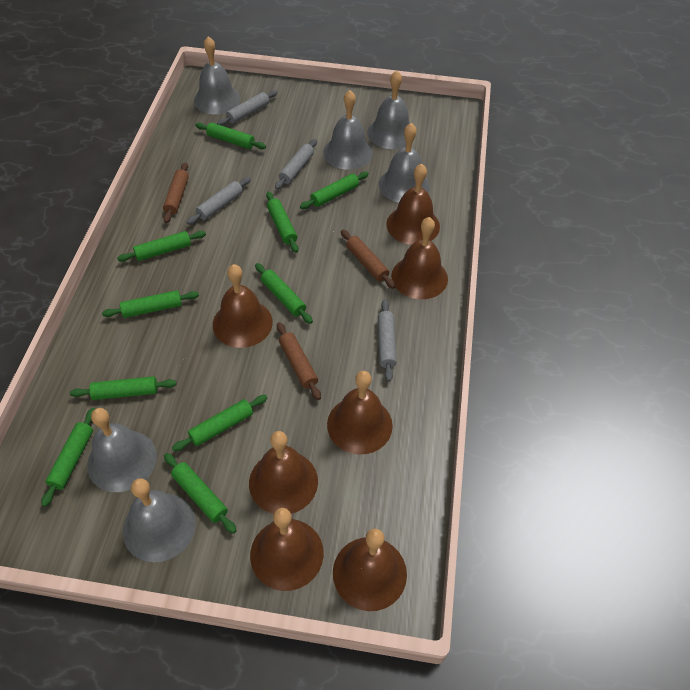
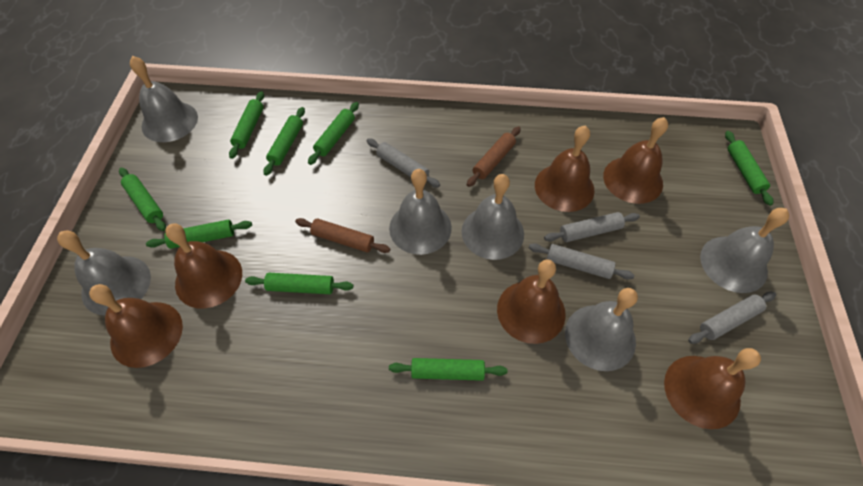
brown bell: 7 -> 6
brown rolling pin: 3 -> 2
green rolling pin: 10 -> 8

